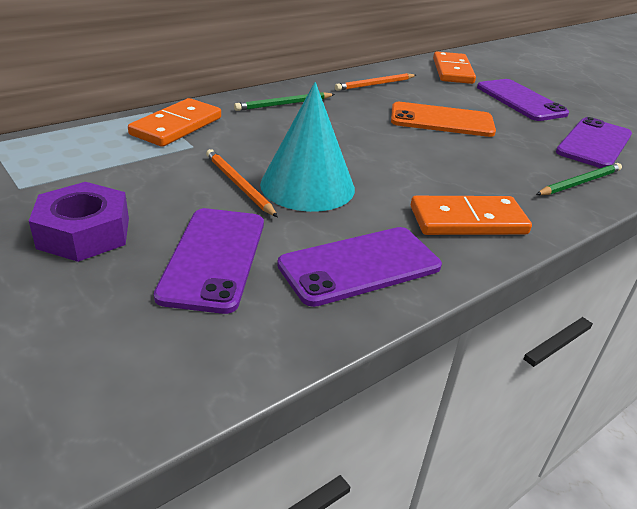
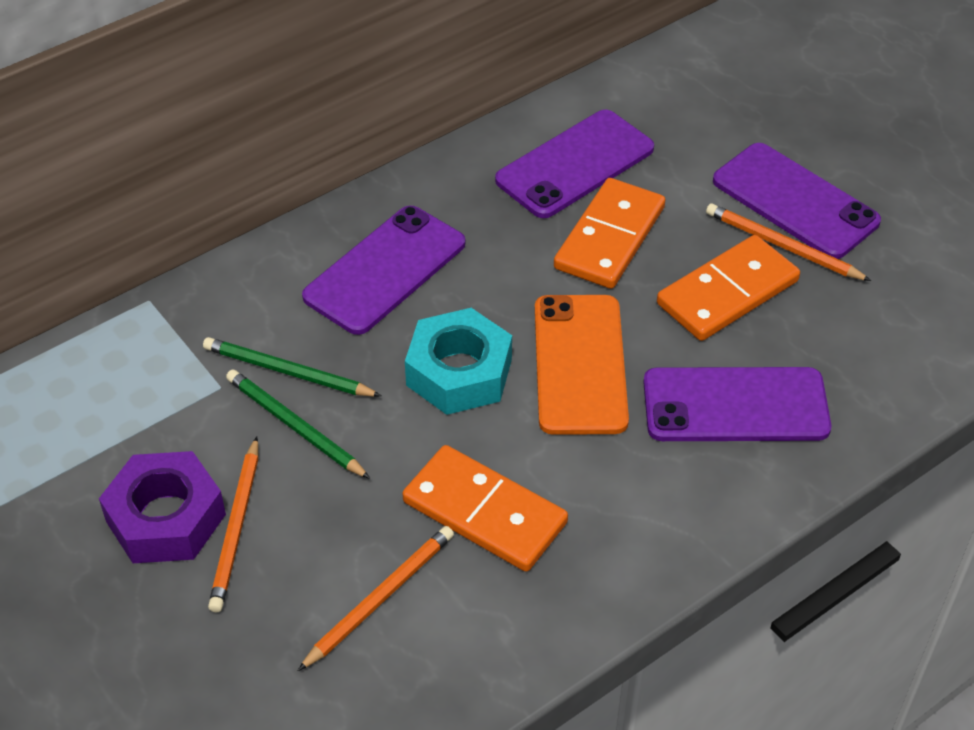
orange pencil: 2 -> 3
turquoise cone: 1 -> 0
turquoise nut: 0 -> 1

